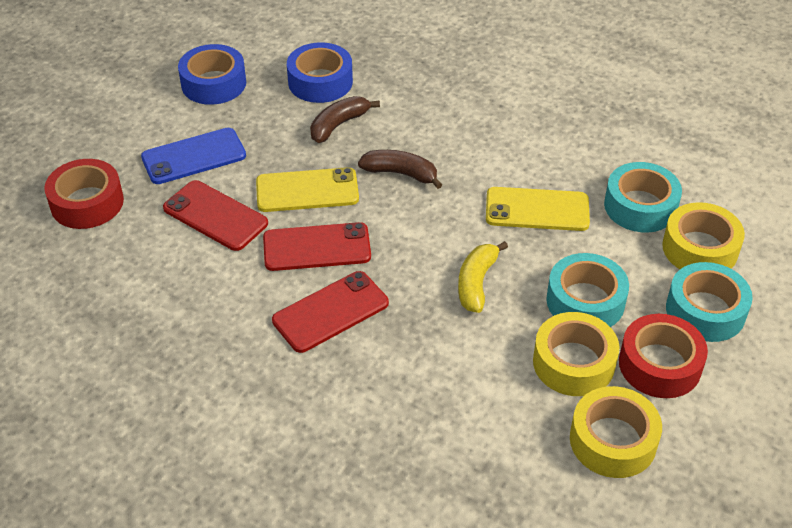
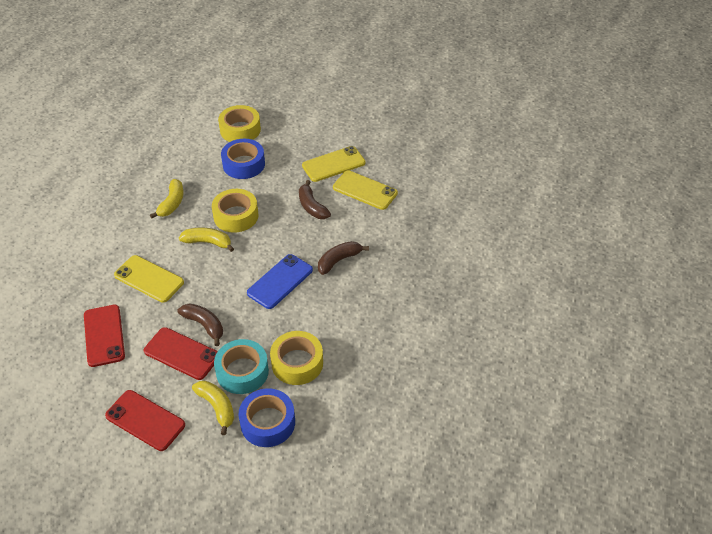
brown banana: 2 -> 3
red tape: 2 -> 0
turquoise tape: 3 -> 1
yellow banana: 1 -> 3
yellow phone: 2 -> 3

